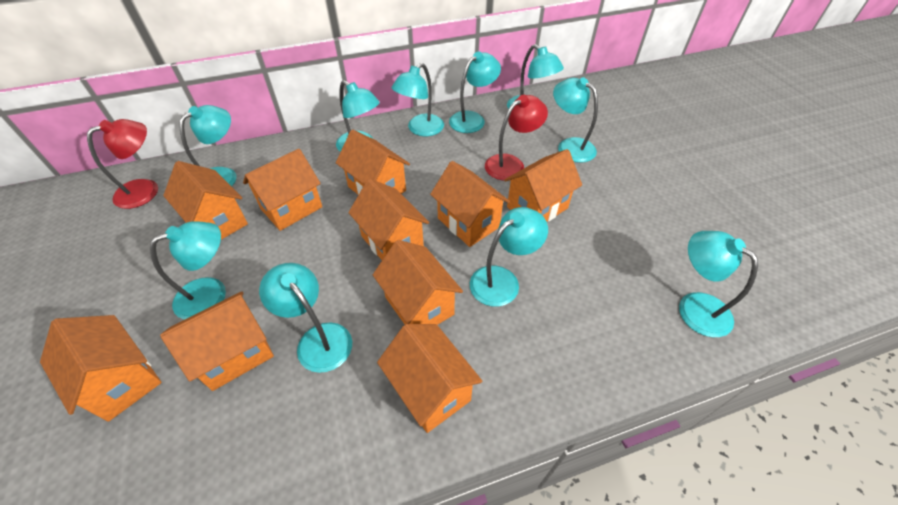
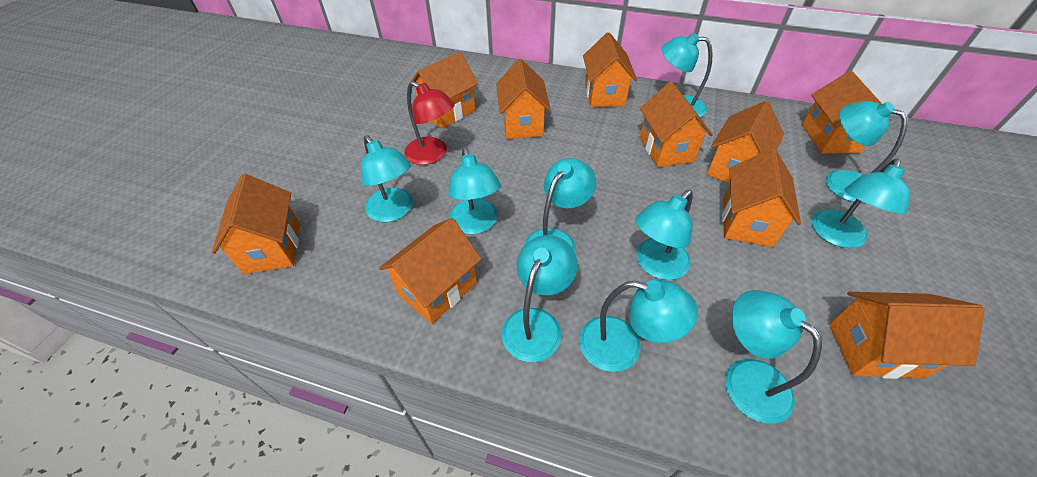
red lamp: 2 -> 1

